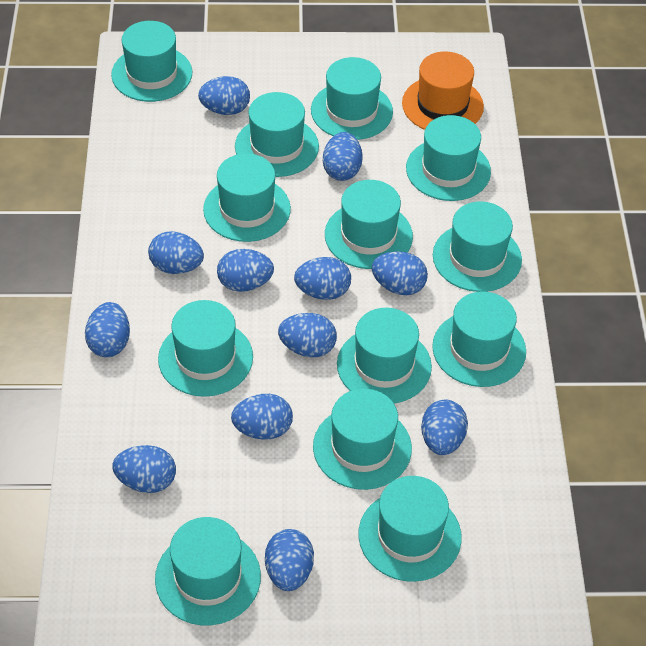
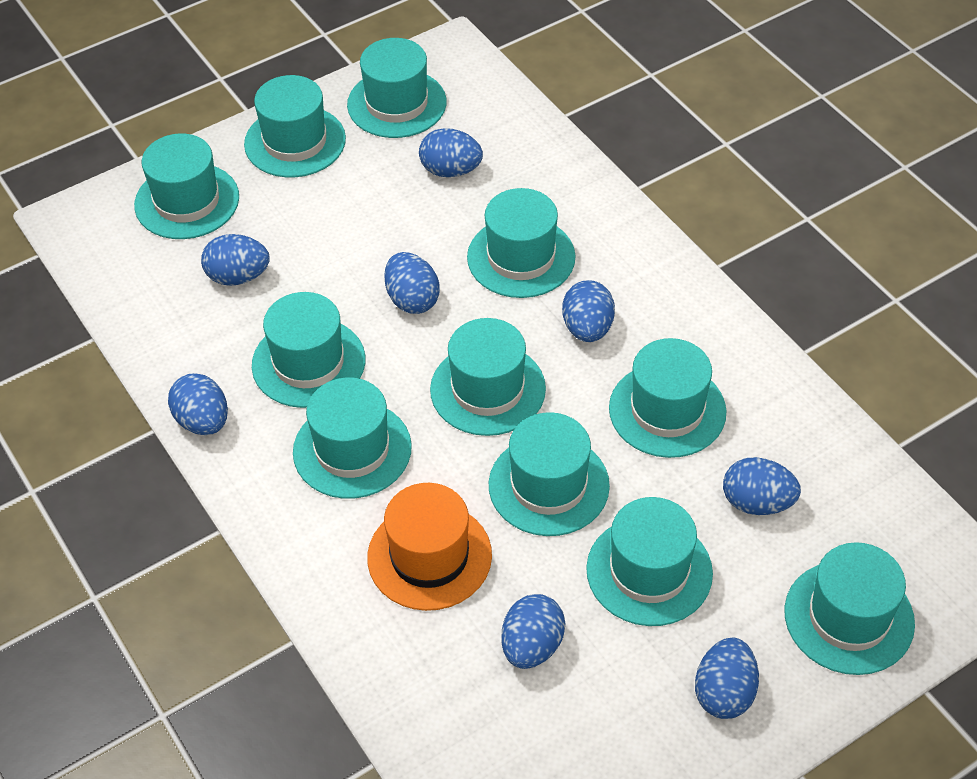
blue egg: 12 -> 8
turquoise hat: 13 -> 11

